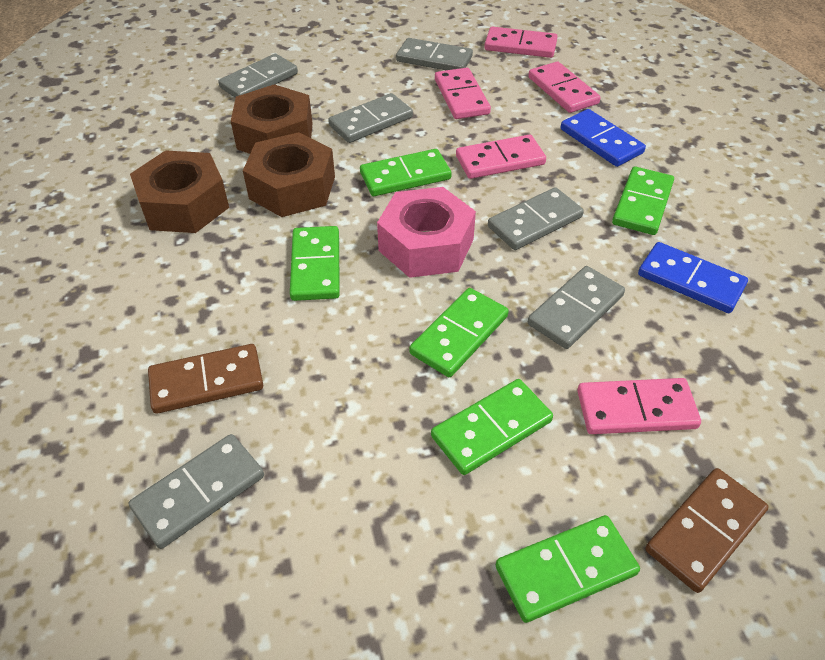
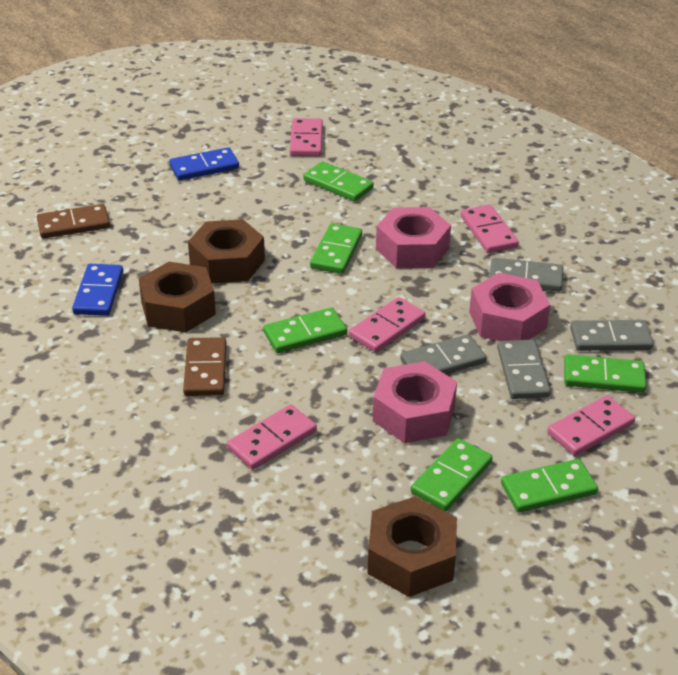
grey domino: 6 -> 4
pink nut: 1 -> 3

